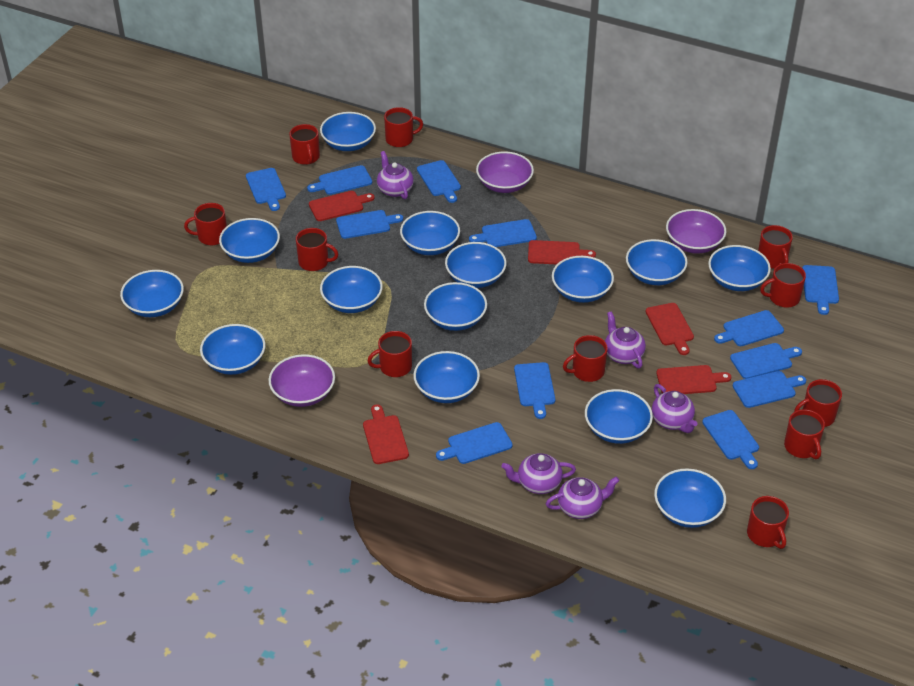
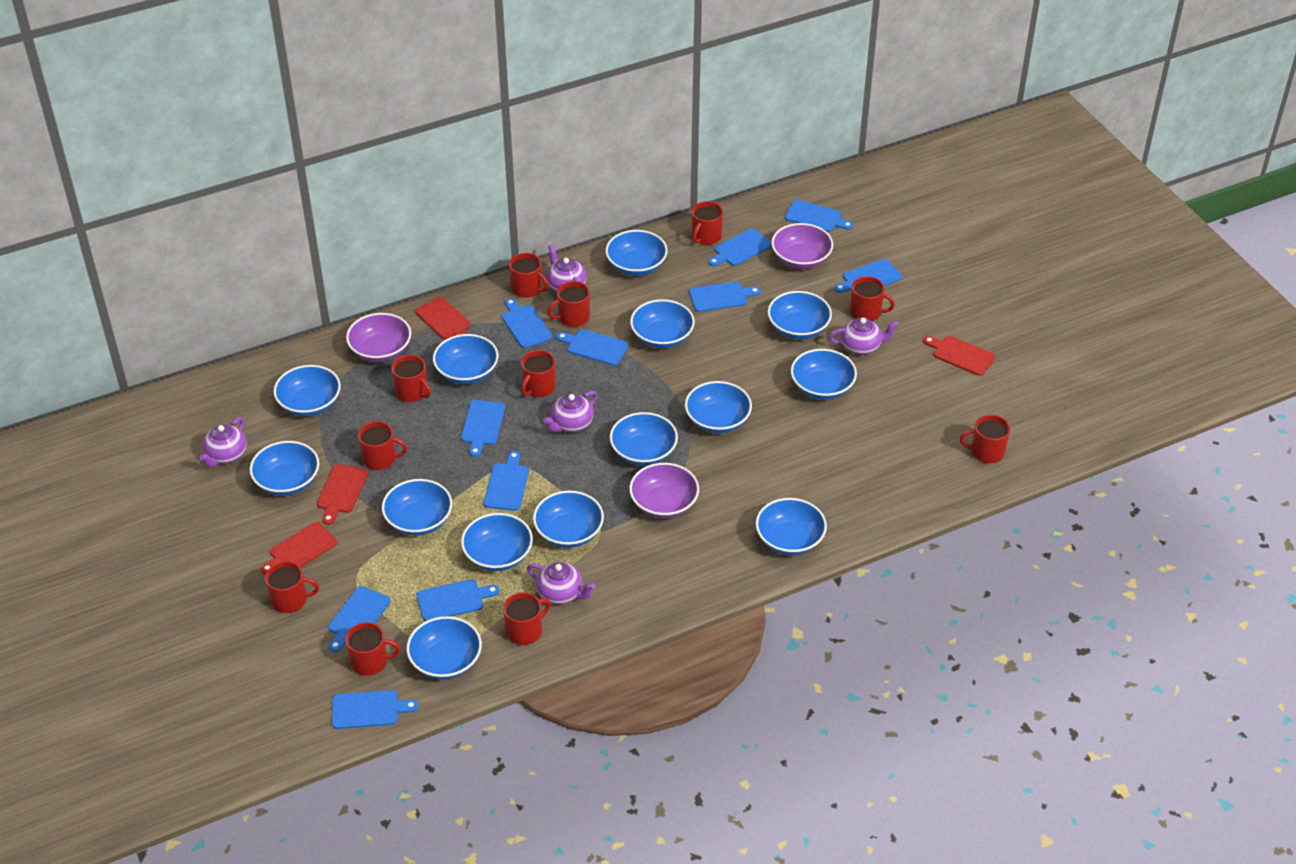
blue cutting board: 12 -> 11
red cutting board: 5 -> 4

